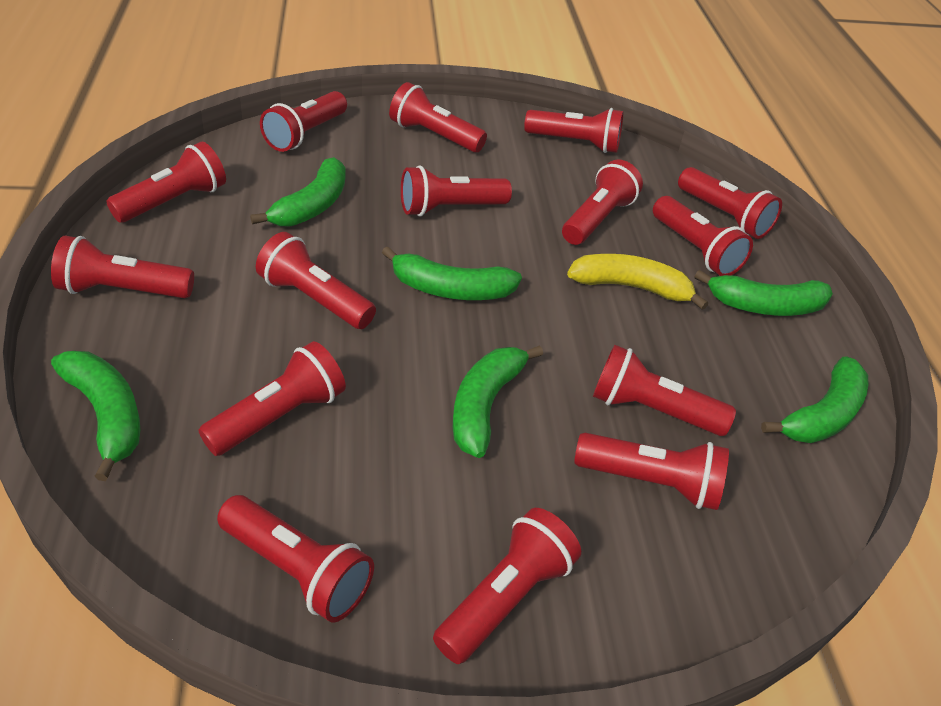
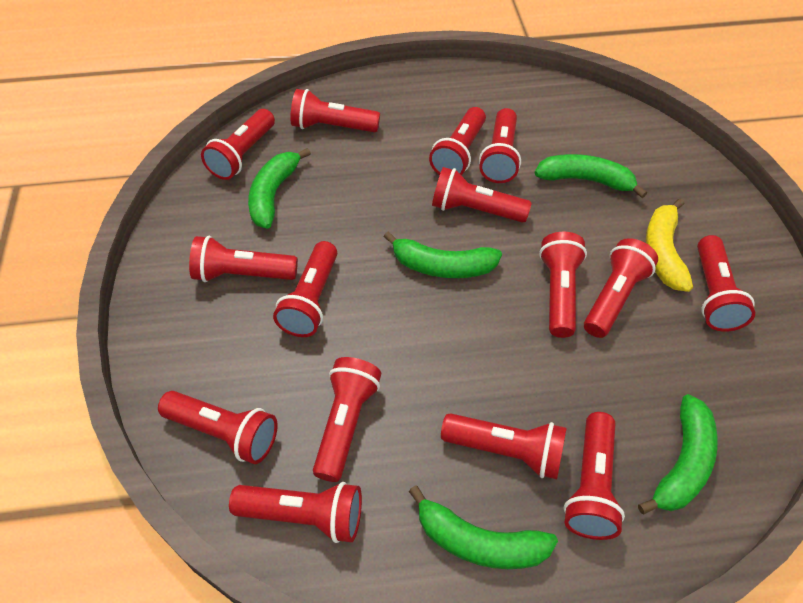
green banana: 6 -> 5

